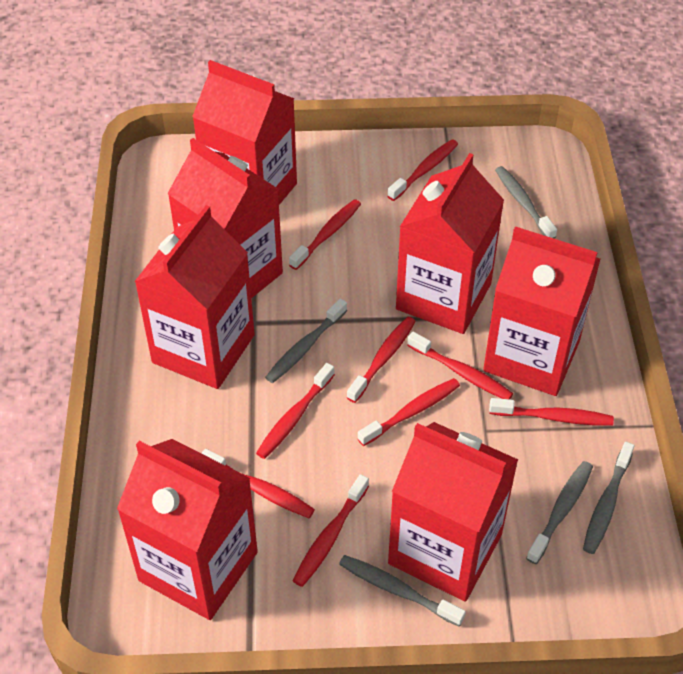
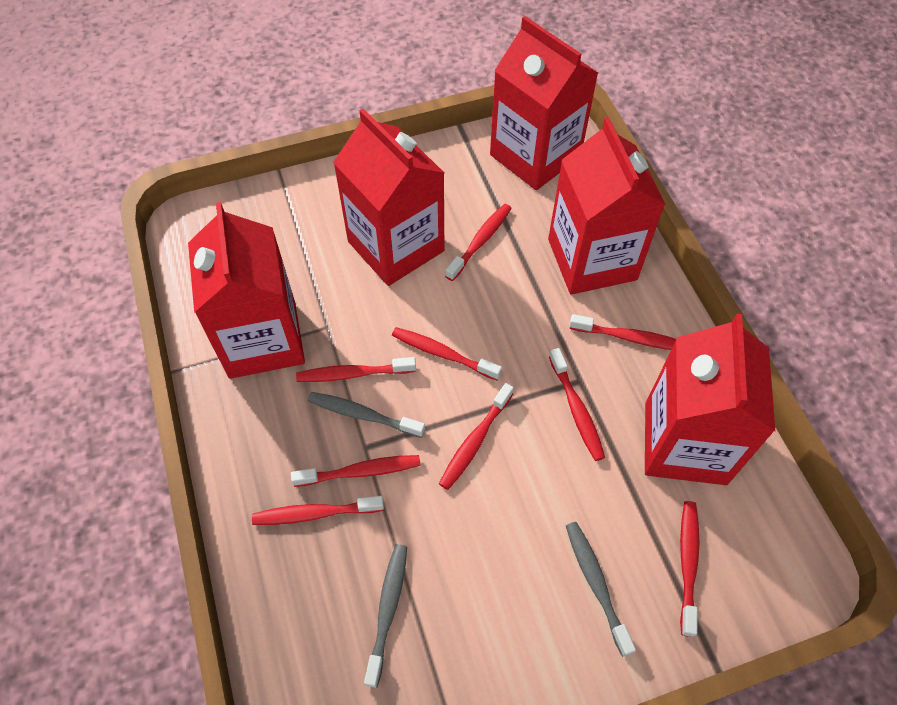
grey toothbrush: 5 -> 3
red carton: 7 -> 5

